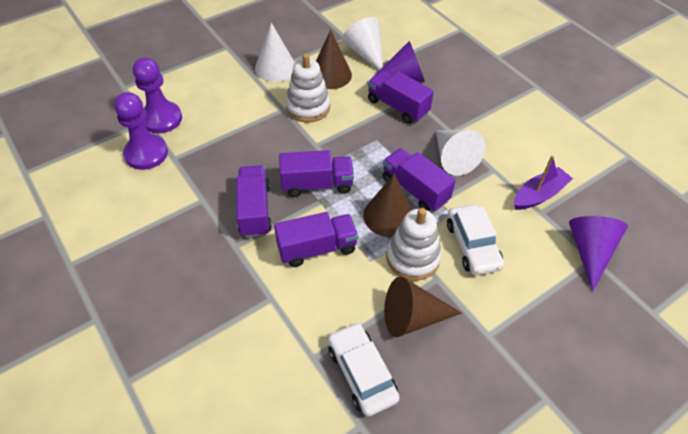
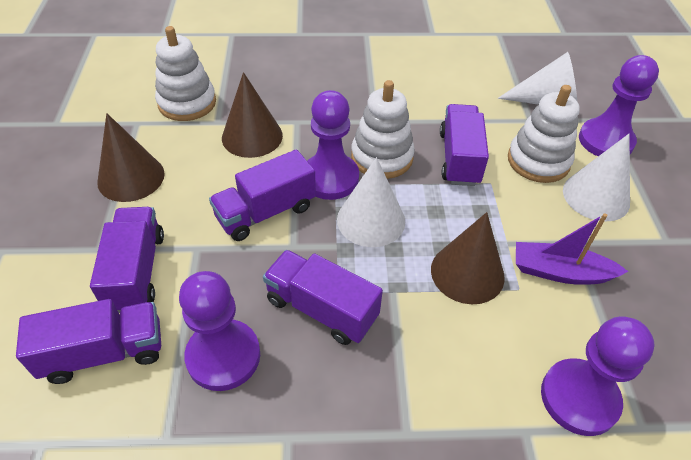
purple cone: 2 -> 0
purple pawn: 2 -> 4
white car: 2 -> 0
white stacking toy: 2 -> 3

